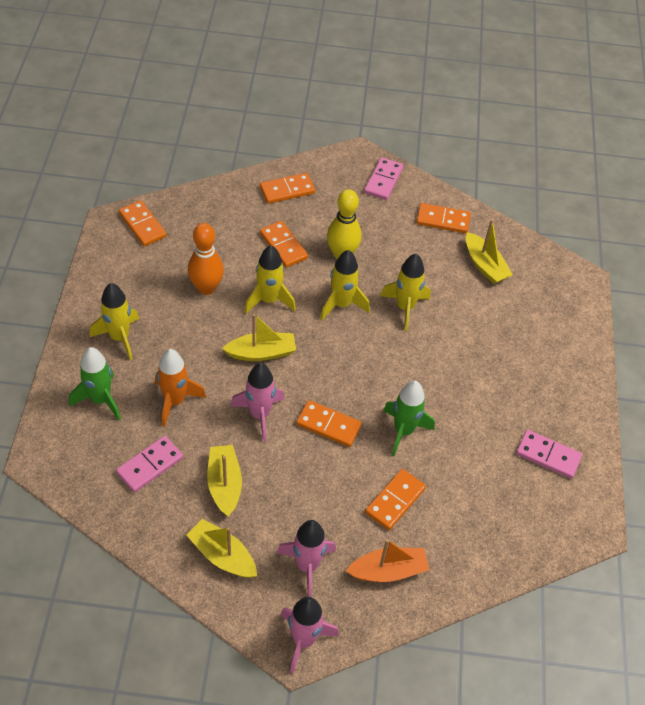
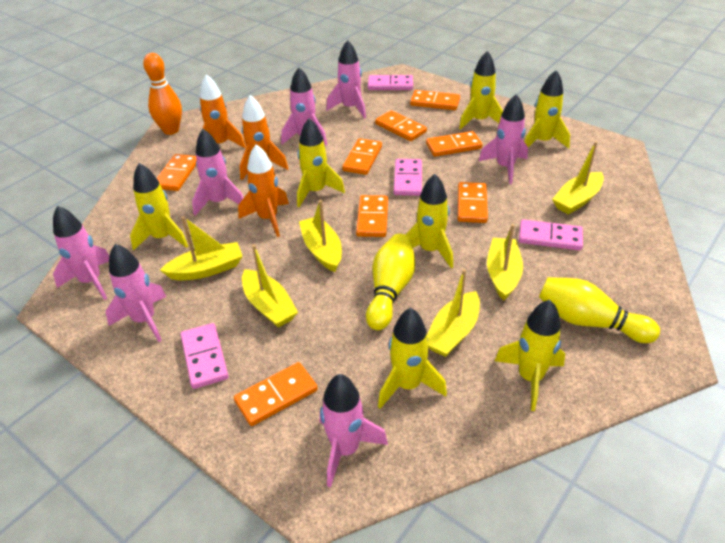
green rocket: 2 -> 0
orange boat: 1 -> 0
orange domino: 6 -> 8
orange rocket: 1 -> 3
pink domino: 3 -> 4
pink rocket: 3 -> 7
yellow boat: 4 -> 6
yellow bowling pin: 1 -> 2
yellow rocket: 4 -> 7

